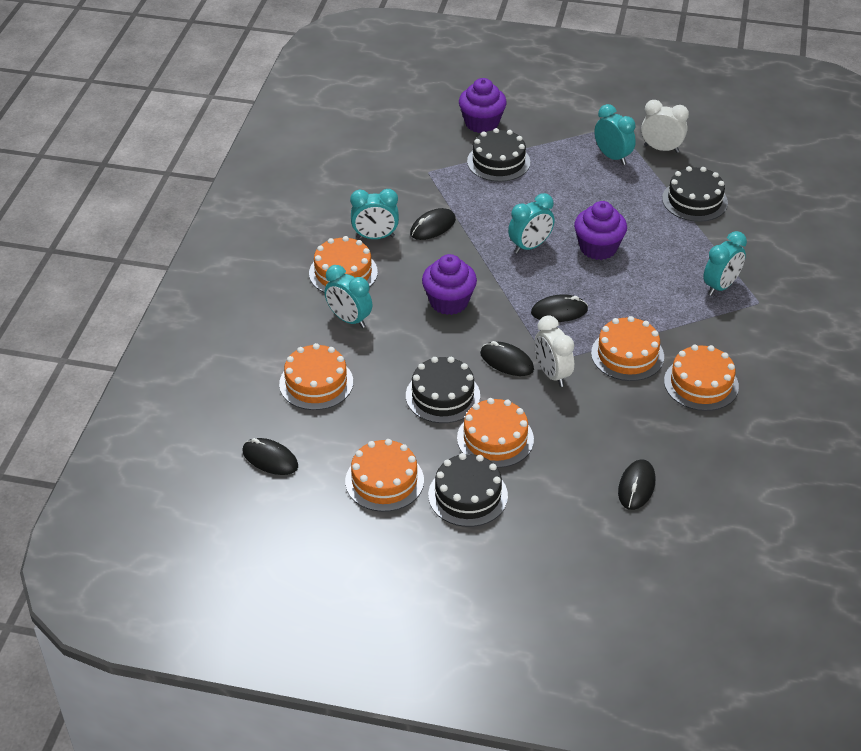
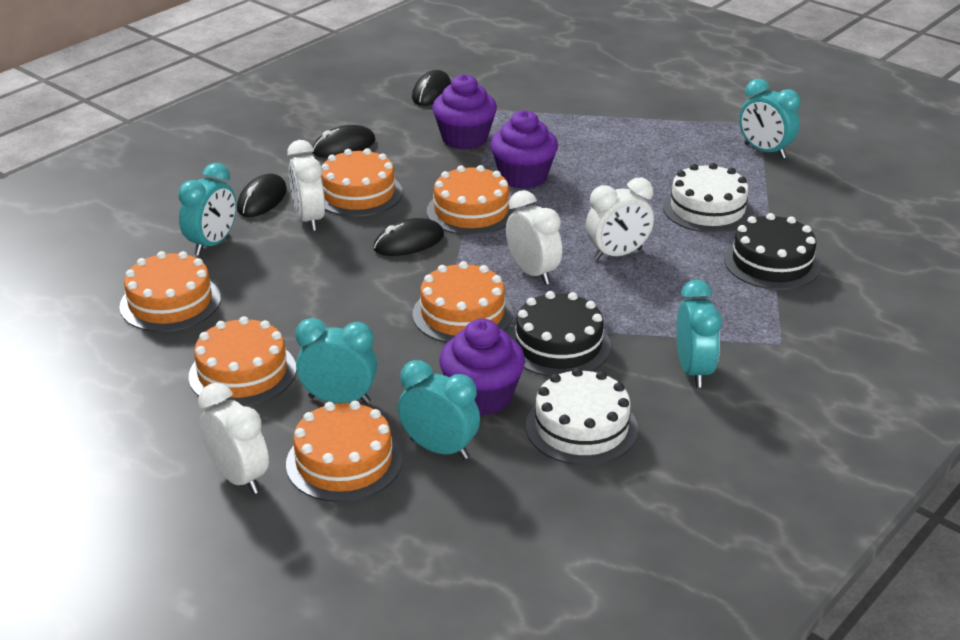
black cake: 4 -> 2
black mouse: 5 -> 4
white cake: 0 -> 2
white clock: 2 -> 4

